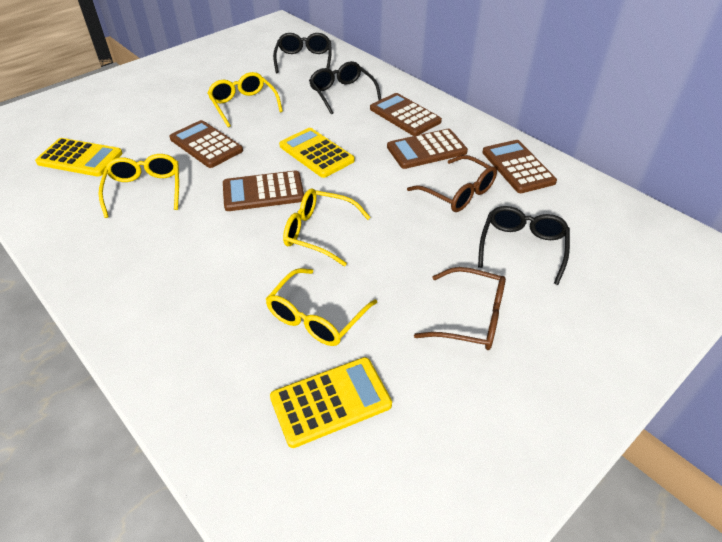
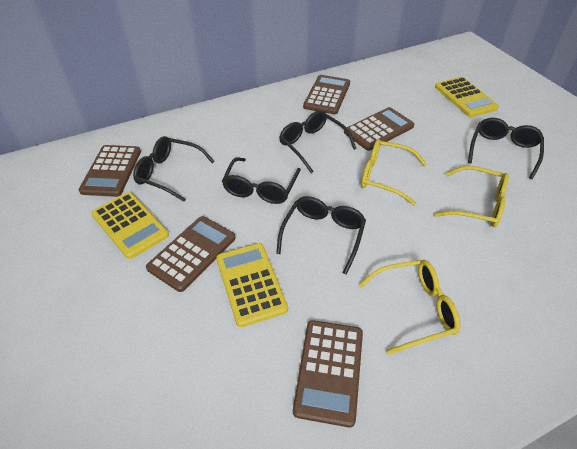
black glasses: 3 -> 5
brown glasses: 2 -> 0
yellow glasses: 4 -> 3

